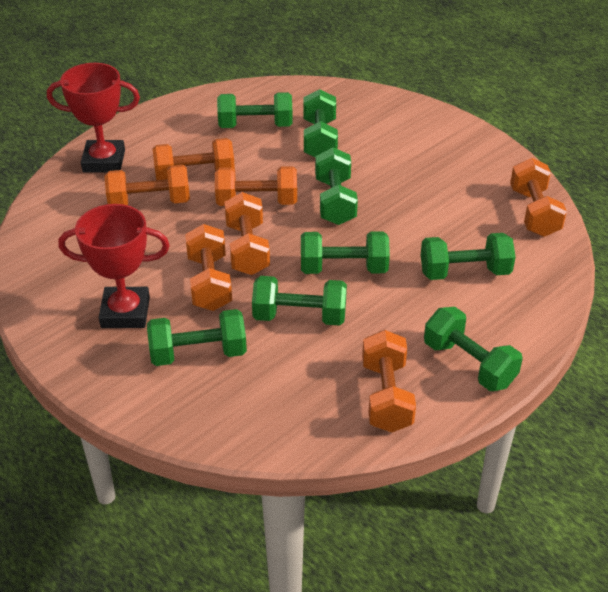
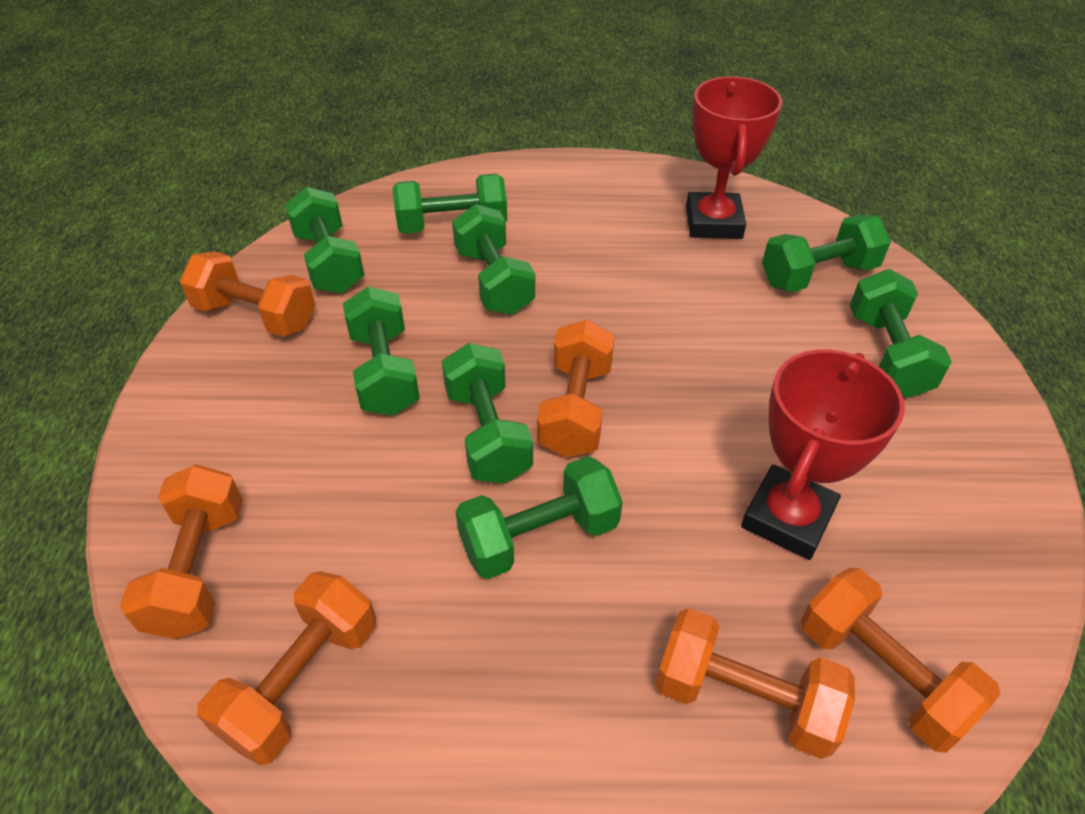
orange dumbbell: 7 -> 6

